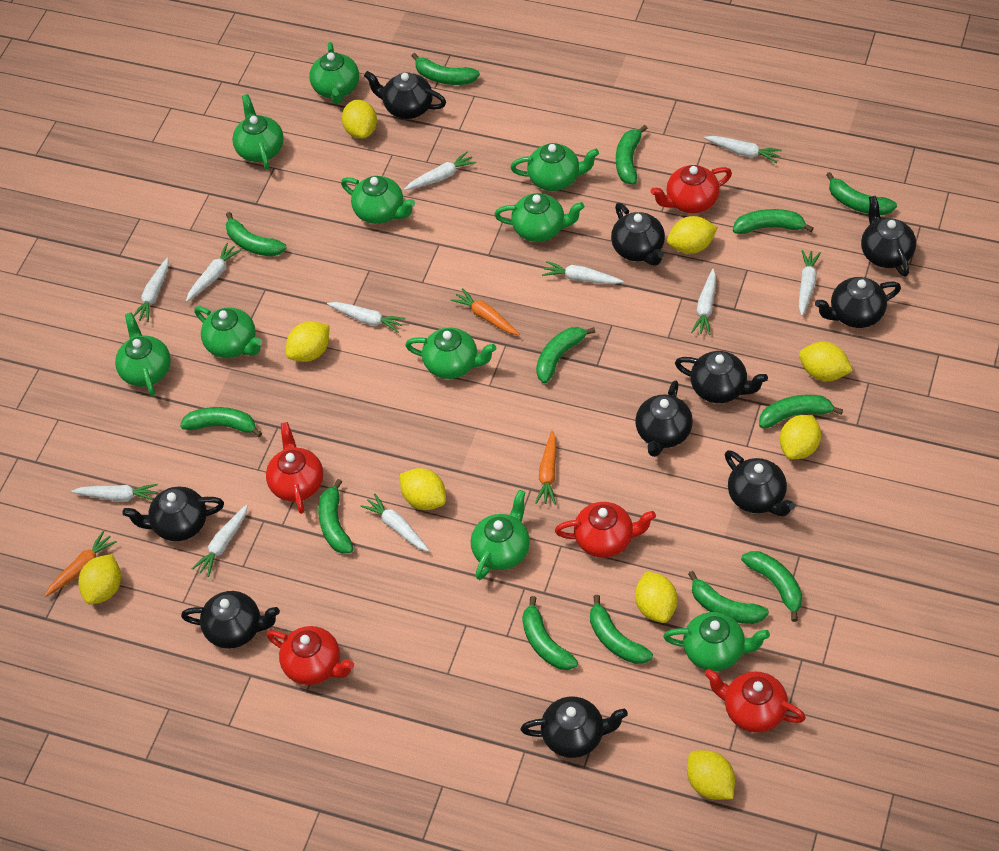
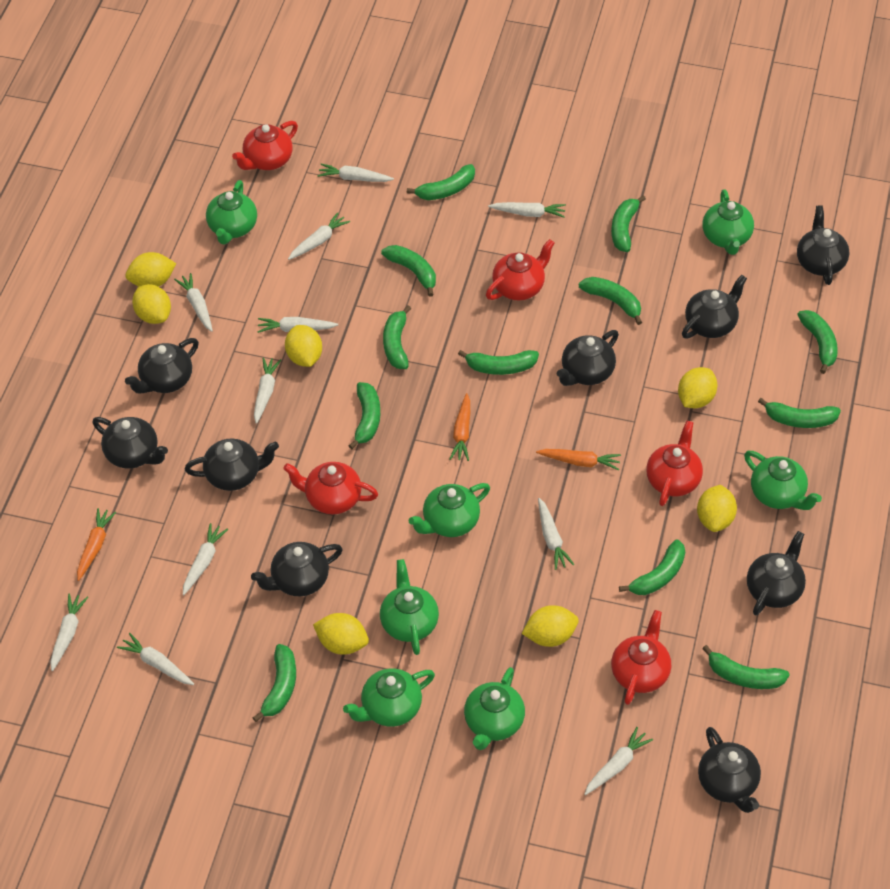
black teapot: 10 -> 9
green banana: 13 -> 12
green teapot: 10 -> 7
yellow lemon: 9 -> 7

